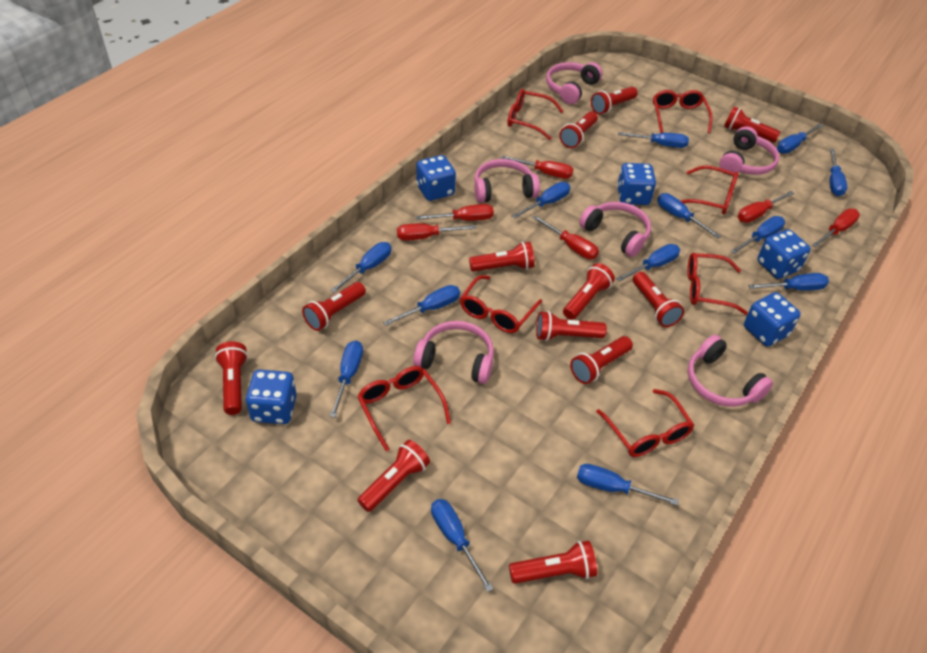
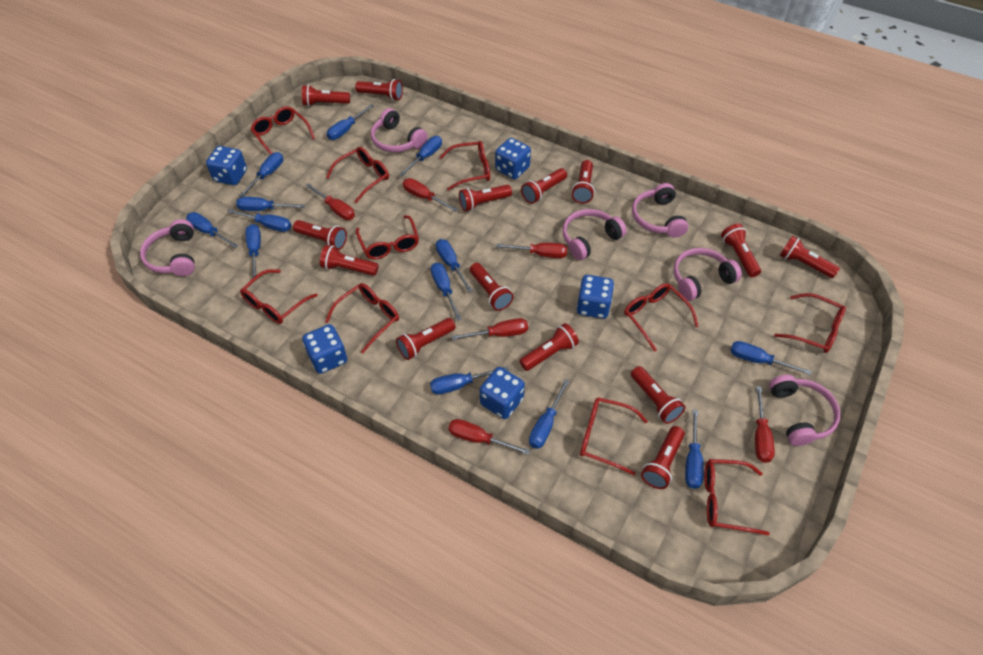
red flashlight: 12 -> 14
red glasses: 7 -> 10

